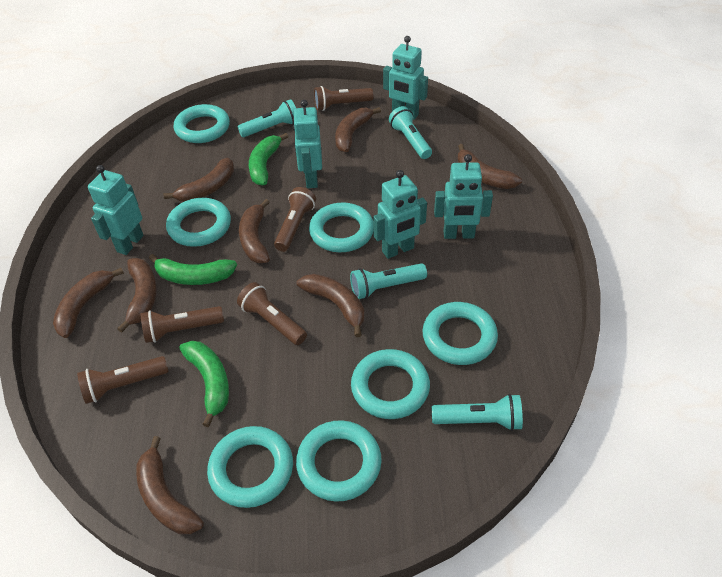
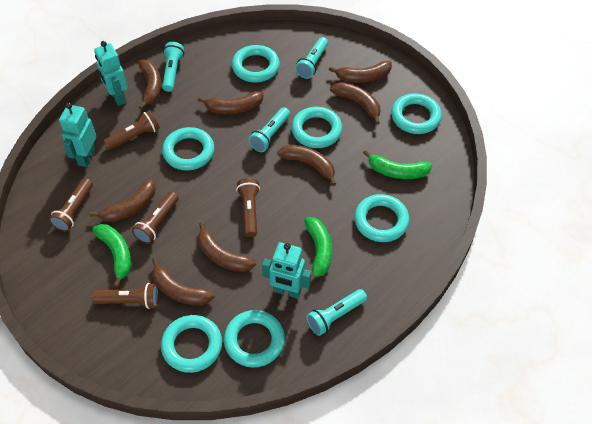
turquoise robot: 5 -> 3

